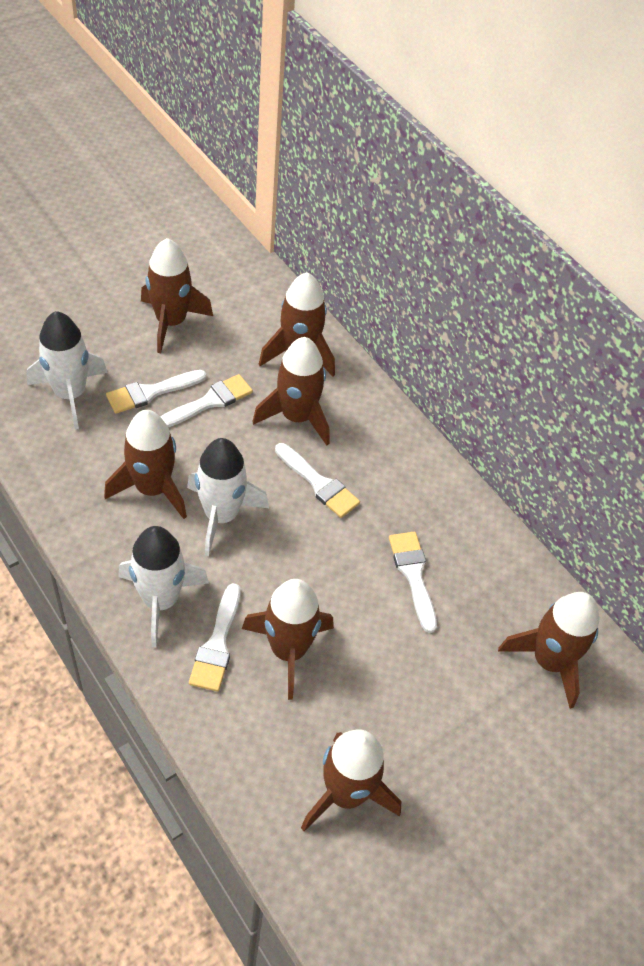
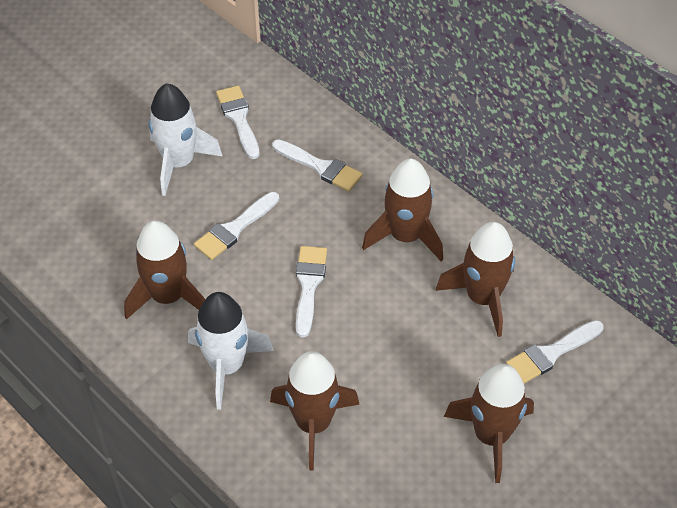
brown rocket: 7 -> 5
white rocket: 3 -> 2

